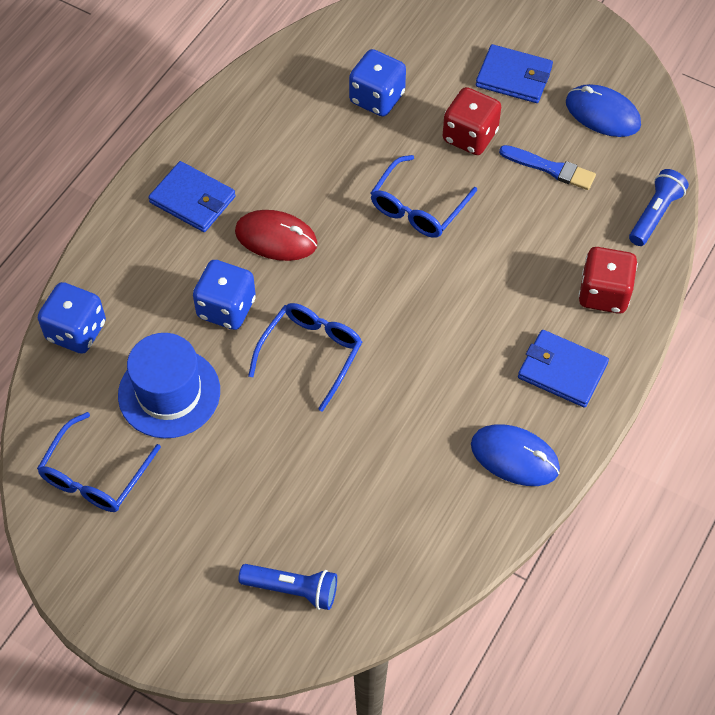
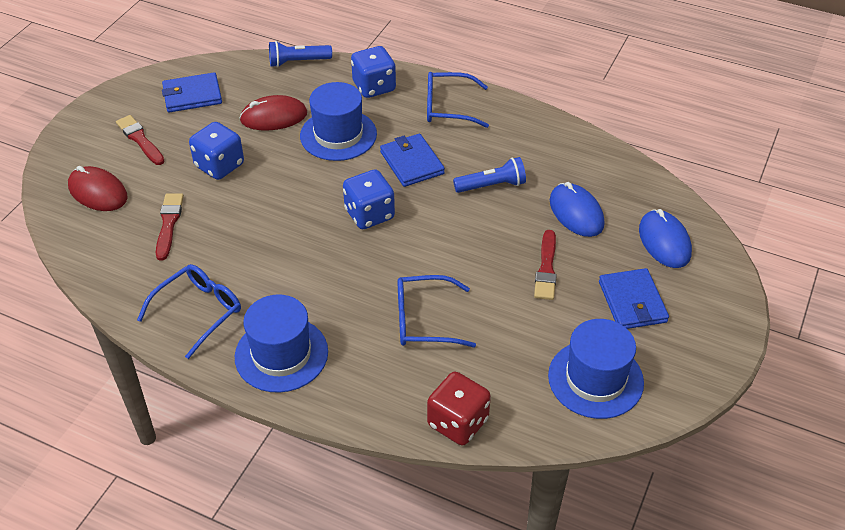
blue brush: 1 -> 0
blue hat: 1 -> 3
red brush: 0 -> 3
red dice: 2 -> 1
red mouse: 1 -> 2

